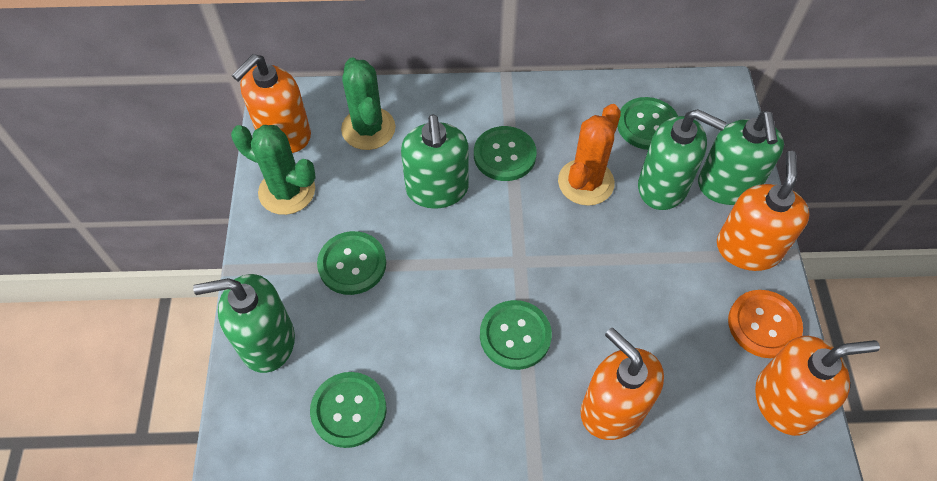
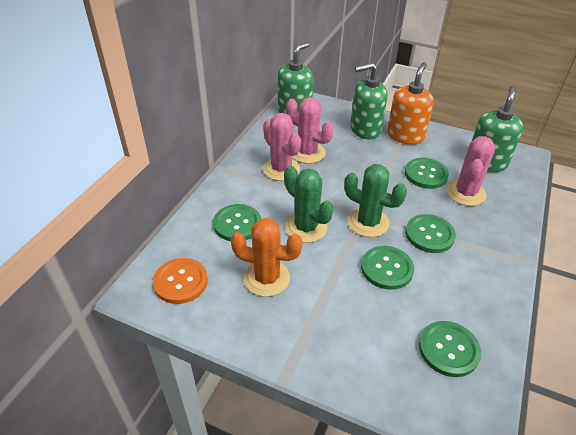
green soap dispenser: 4 -> 3
orange soap dispenser: 4 -> 1
pink cactus: 0 -> 3

